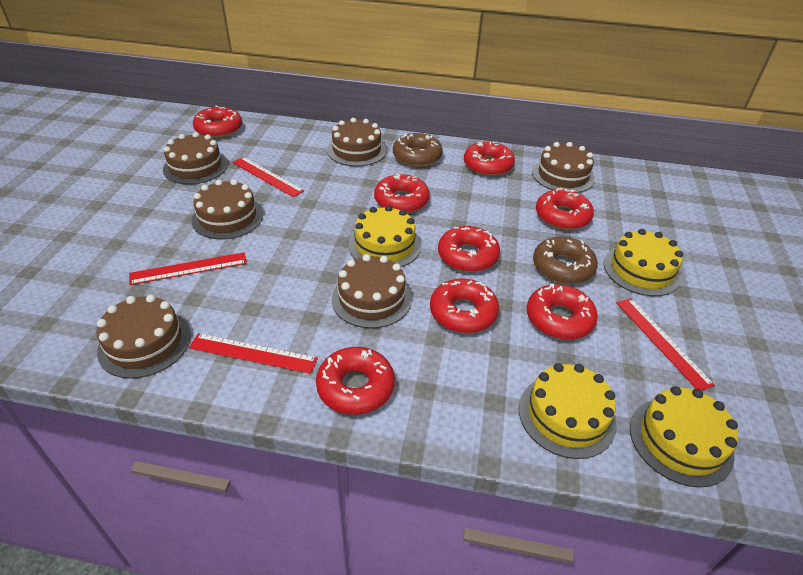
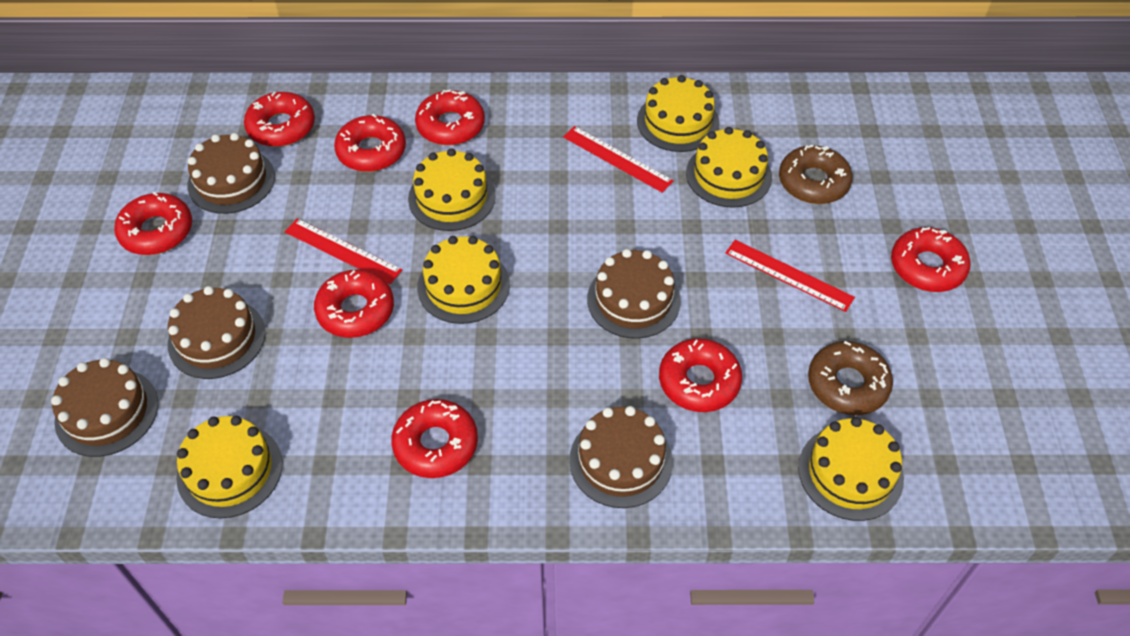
brown cake: 6 -> 5
red ruler: 4 -> 3
yellow cake: 4 -> 6

